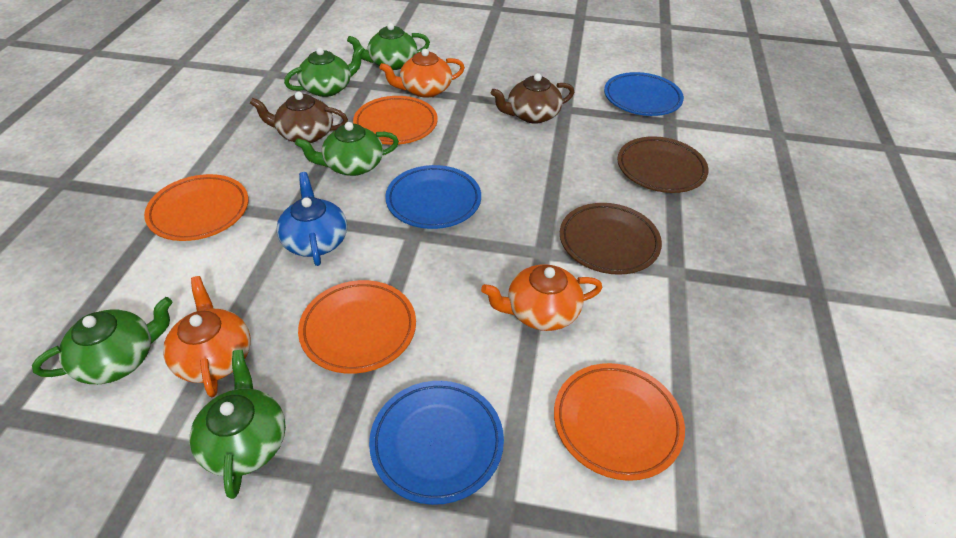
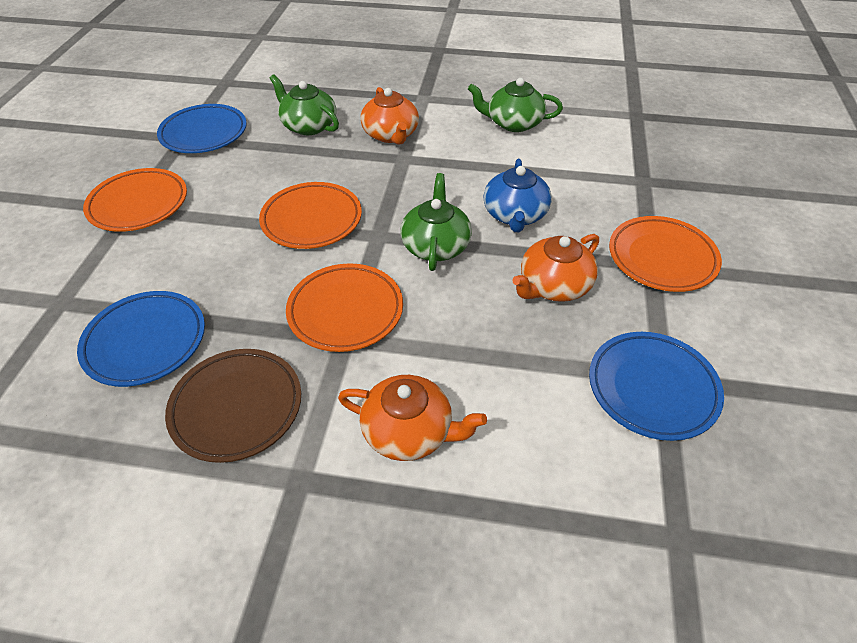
brown plate: 2 -> 1
brown teapot: 2 -> 0
green teapot: 5 -> 3

